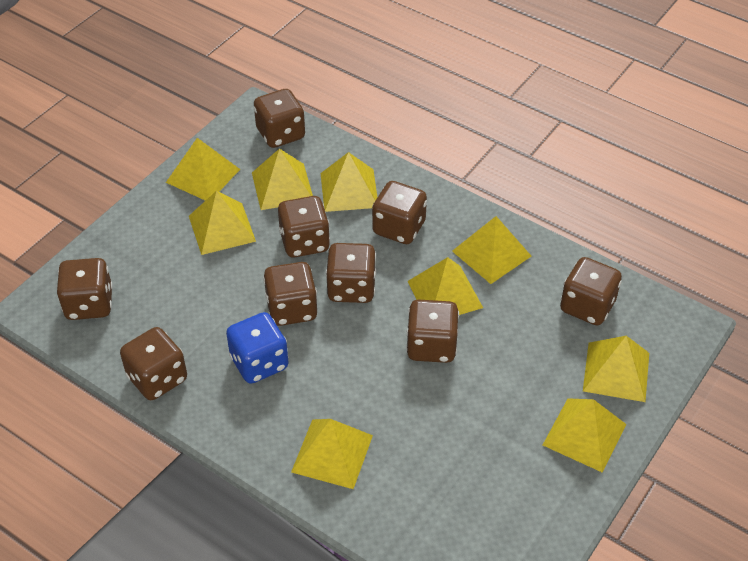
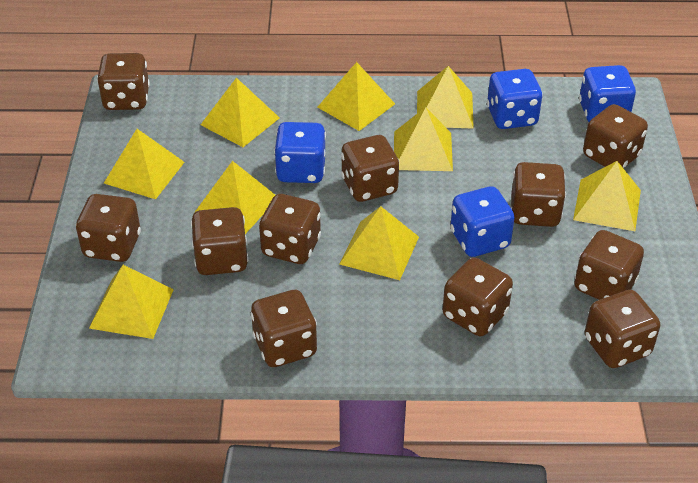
blue dice: 1 -> 4
brown dice: 9 -> 11

